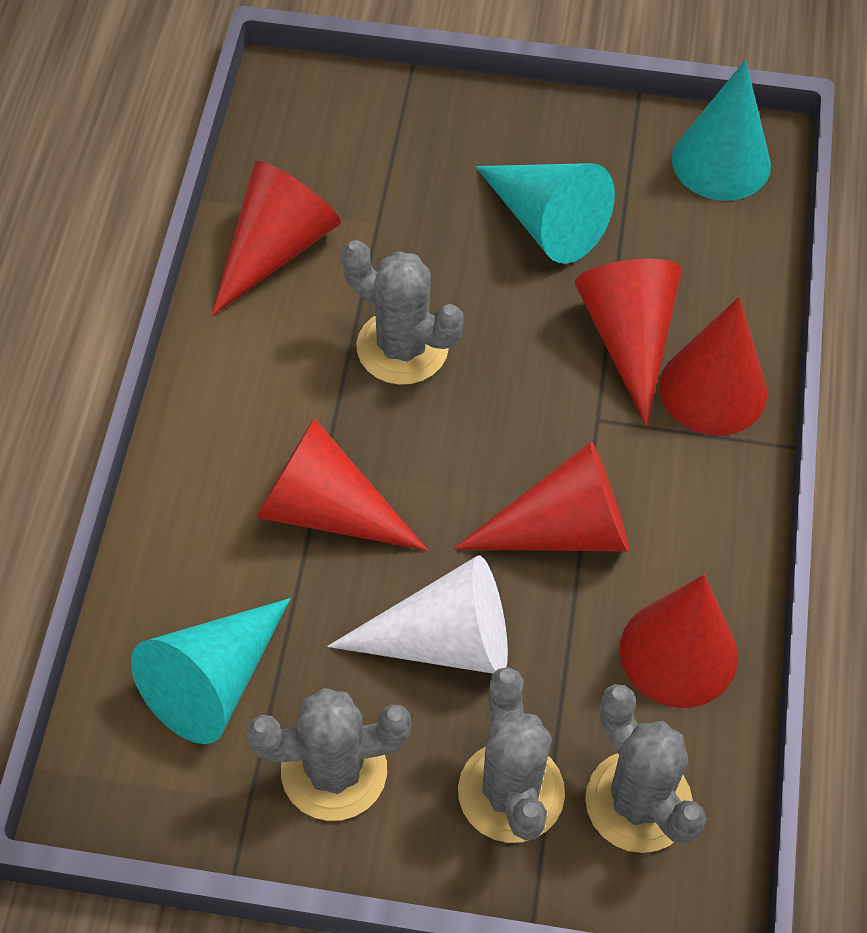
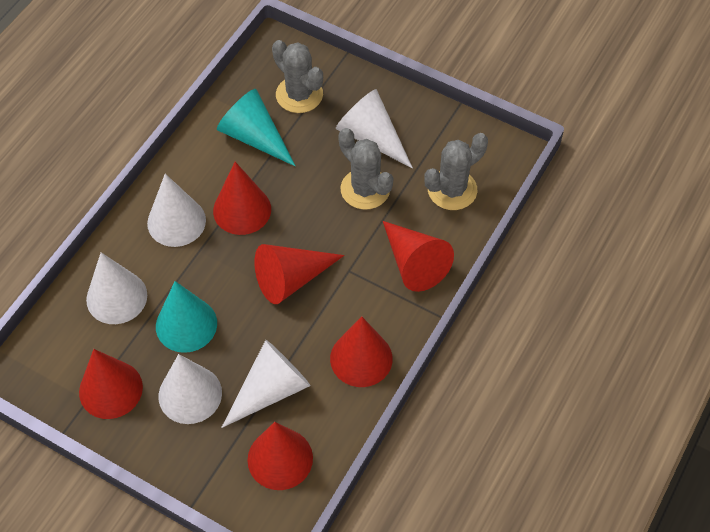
grey cactus: 4 -> 3
turquoise cone: 3 -> 2
white cone: 1 -> 5

